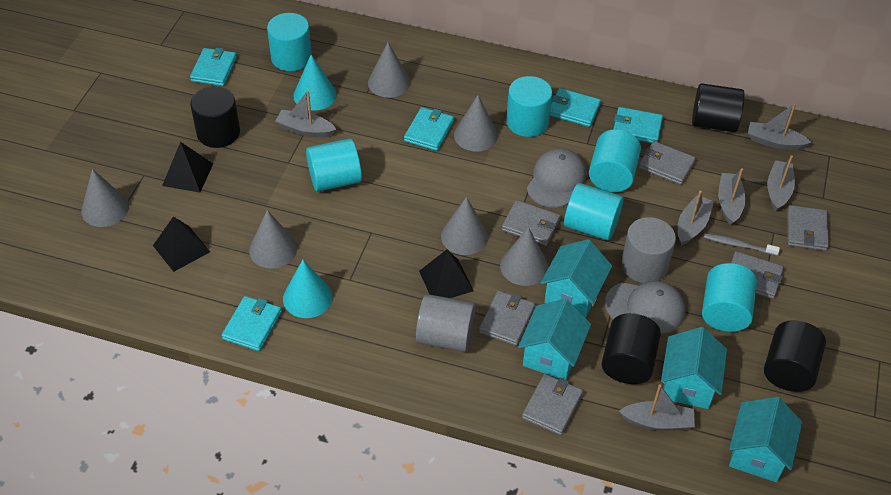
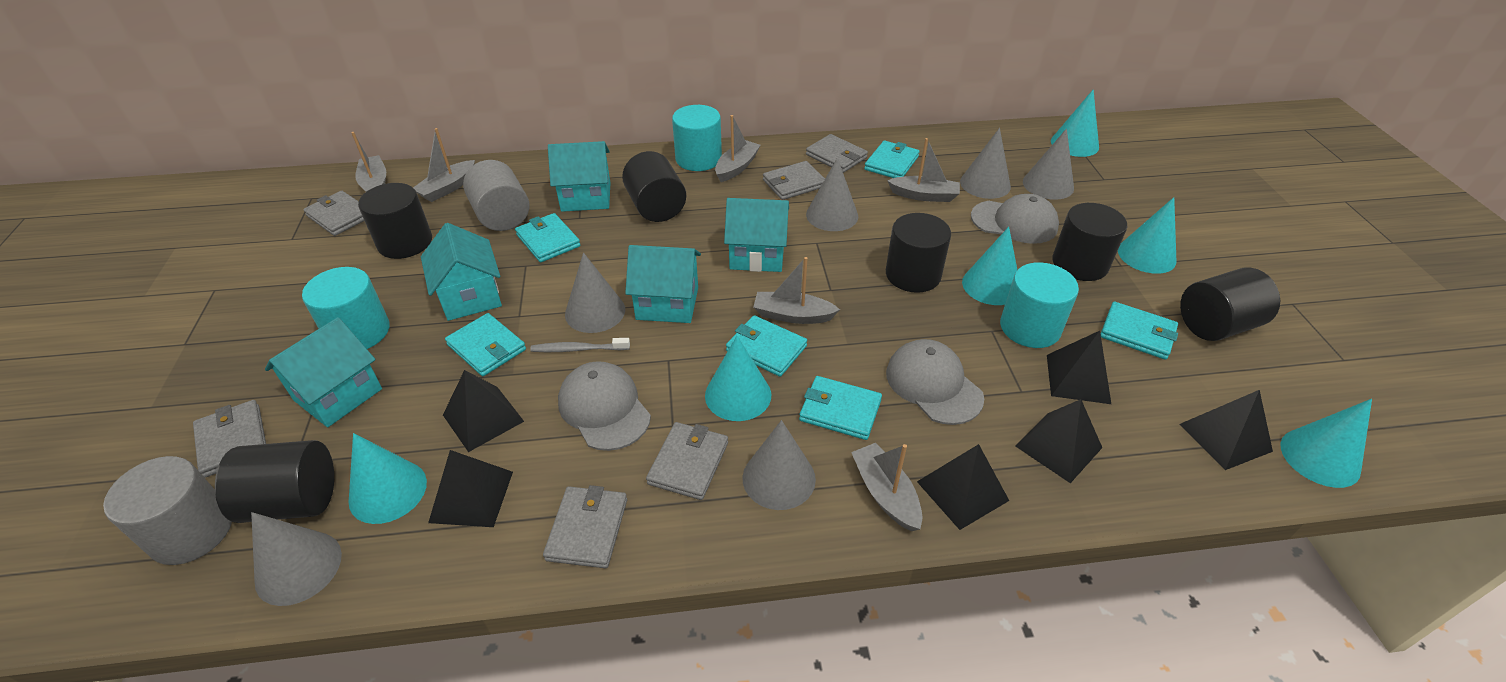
black cylinder: 4 -> 6
black pyramid: 3 -> 6
grey cap: 2 -> 3
turquoise cone: 2 -> 6
turquoise cylinder: 6 -> 3
turquoise house: 4 -> 5
turquoise wallet: 5 -> 6

